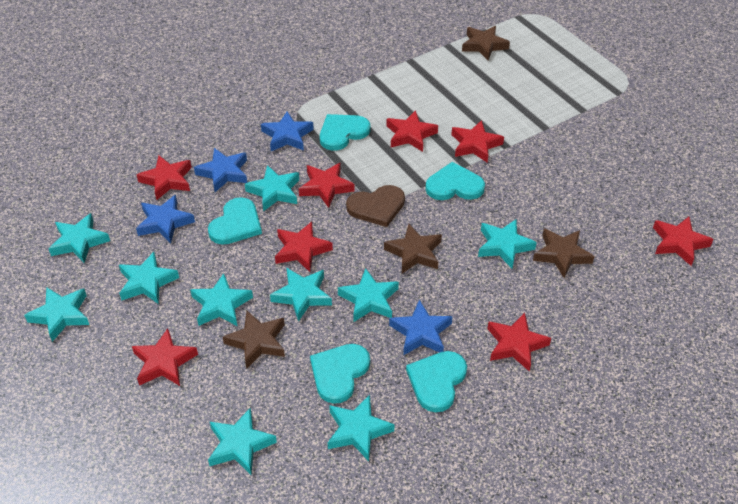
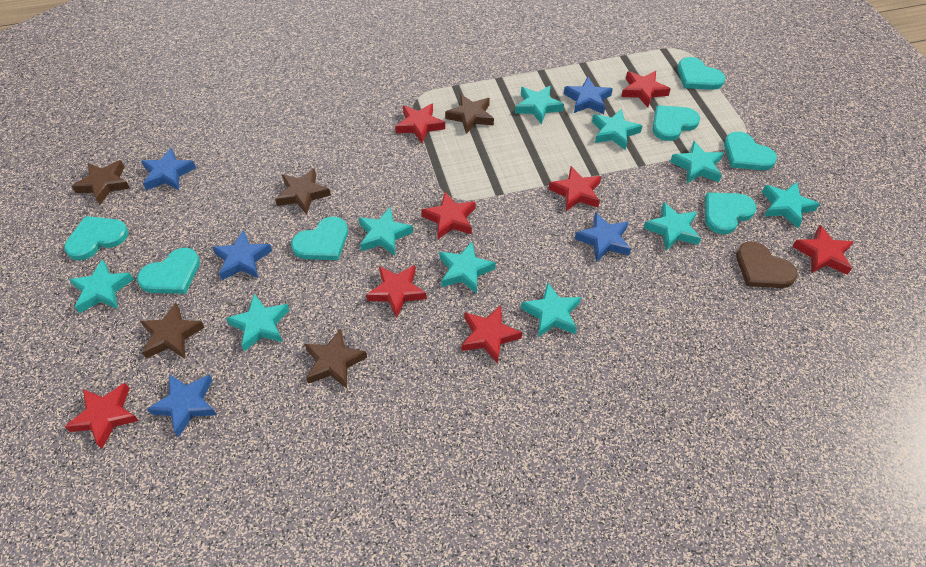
blue star: 4 -> 5
brown star: 4 -> 5
turquoise heart: 5 -> 7

